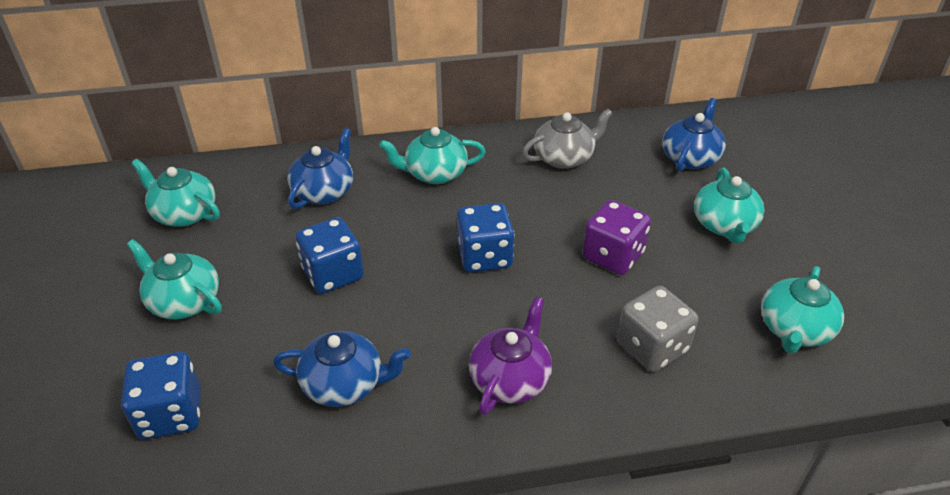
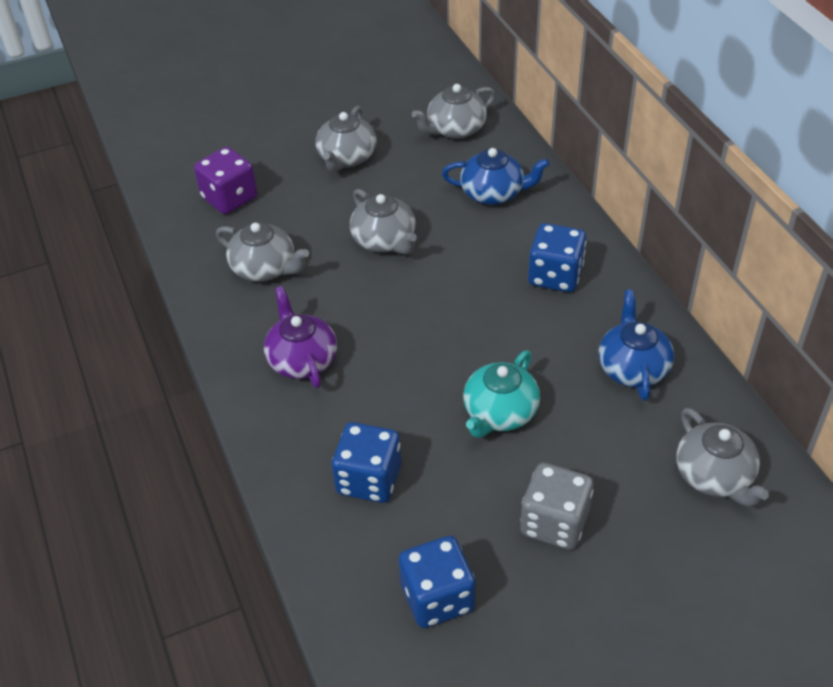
blue teapot: 3 -> 2
grey teapot: 1 -> 5
turquoise teapot: 5 -> 1

